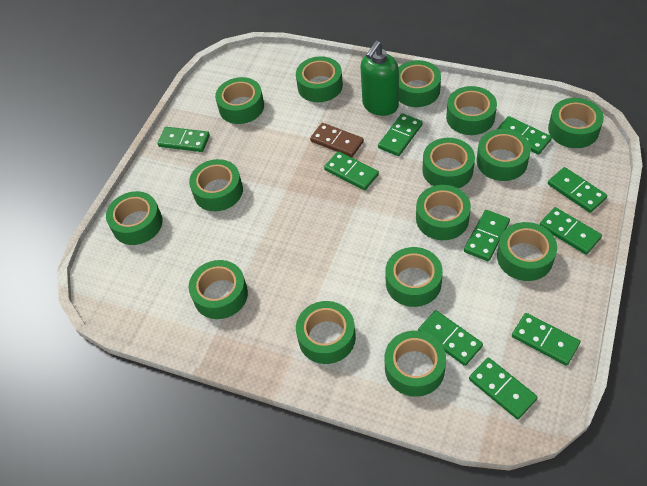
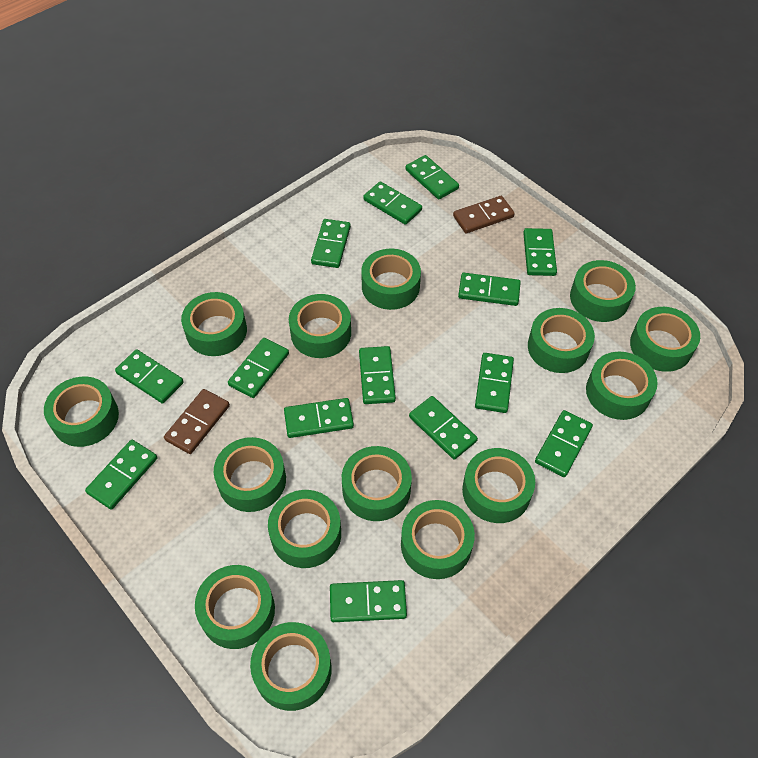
brown domino: 1 -> 2
green domino: 10 -> 14
green soap dispenser: 1 -> 0

